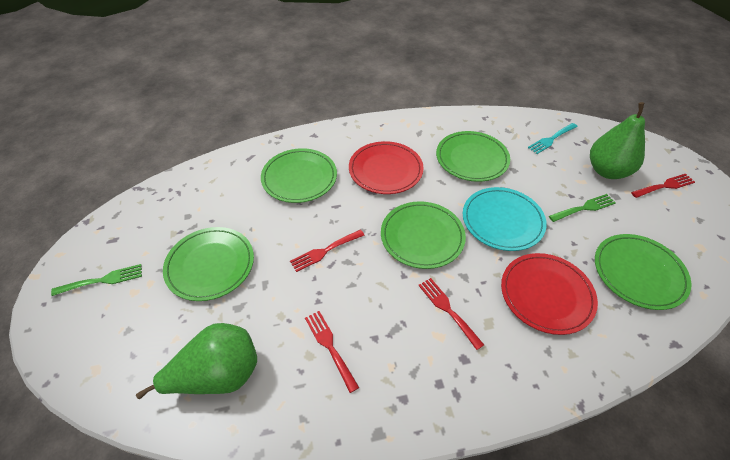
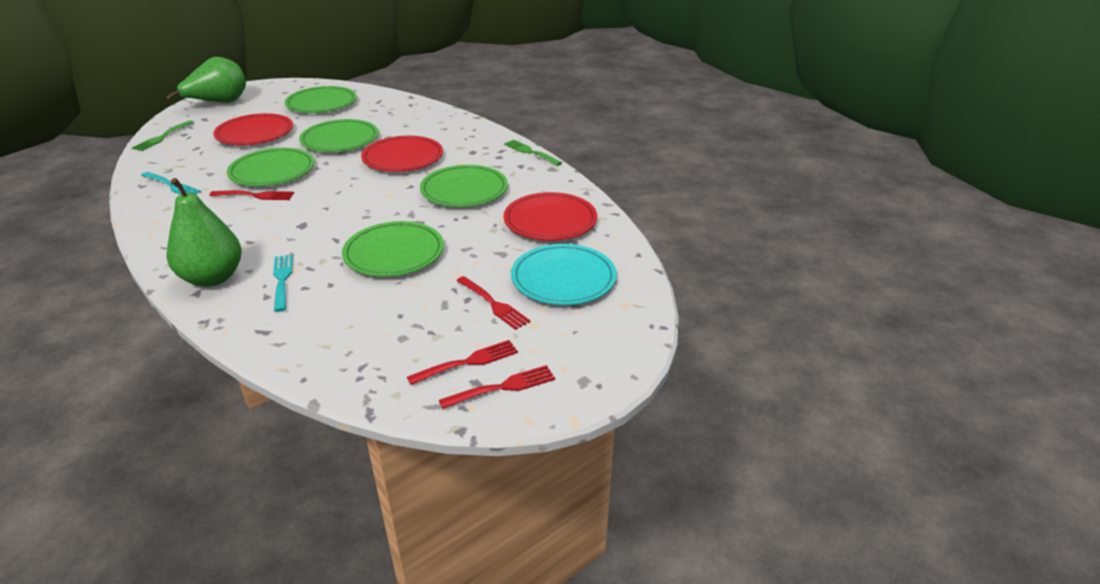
red plate: 2 -> 3
turquoise fork: 1 -> 2

